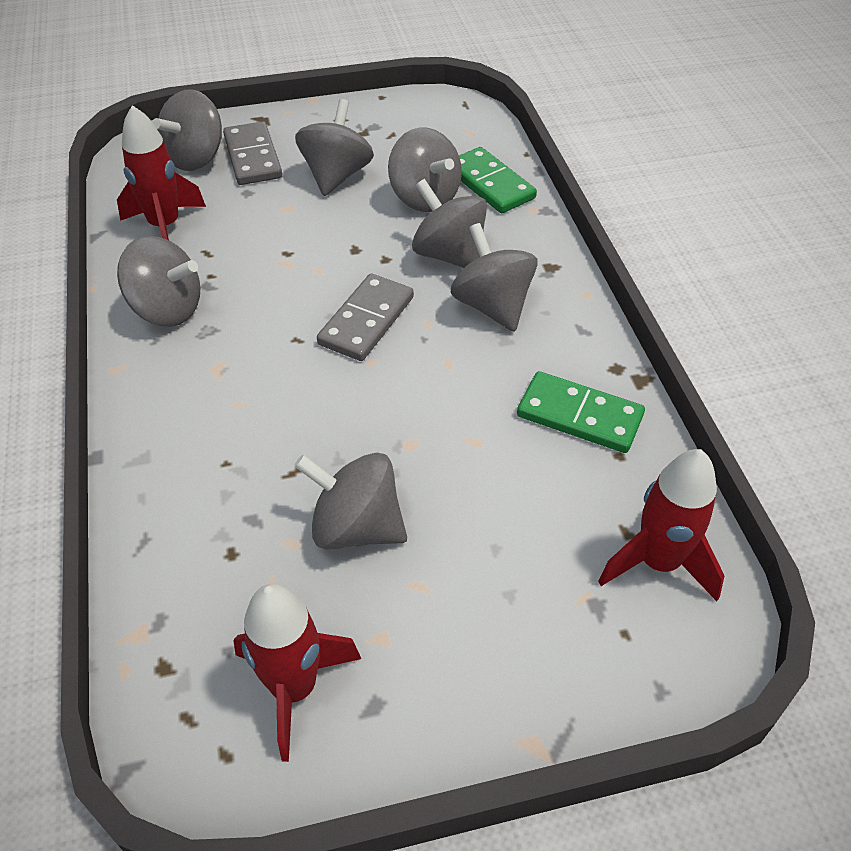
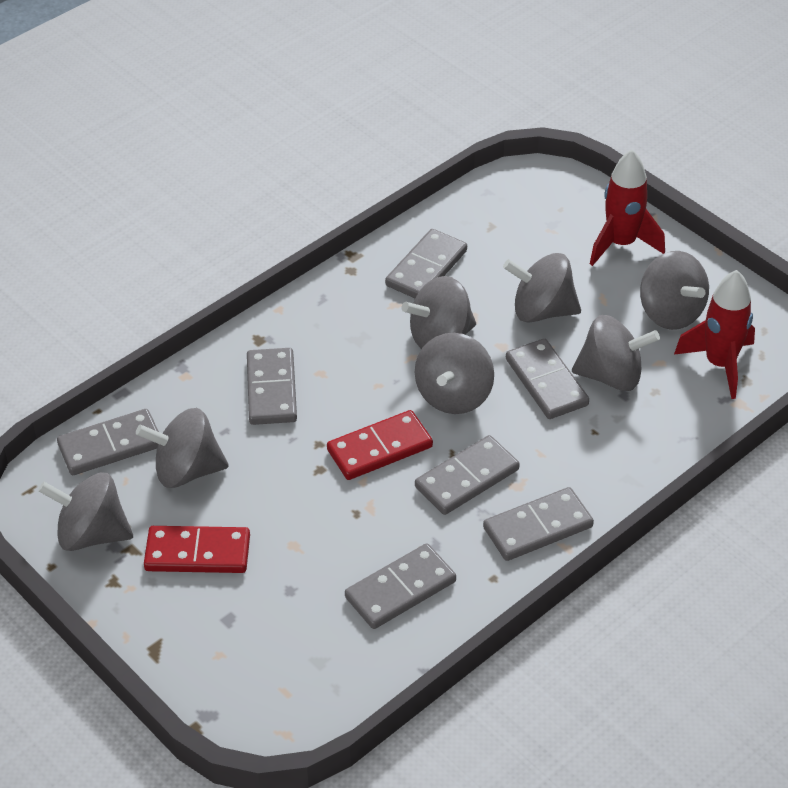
green domino: 2 -> 0
grey domino: 2 -> 7
red domino: 0 -> 2
red rocket: 3 -> 2

